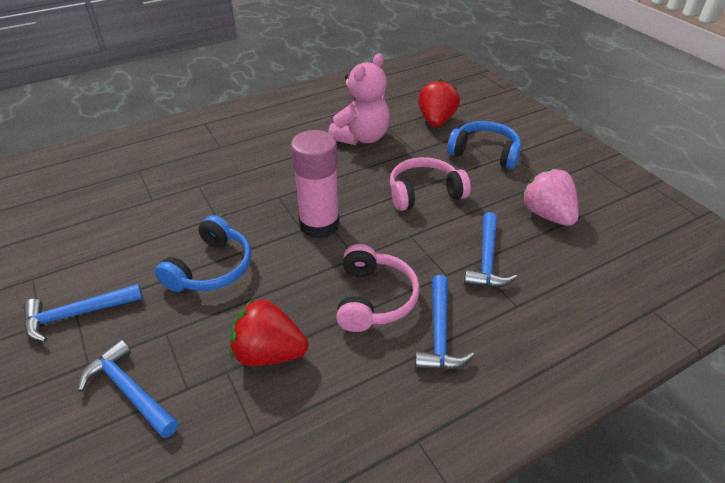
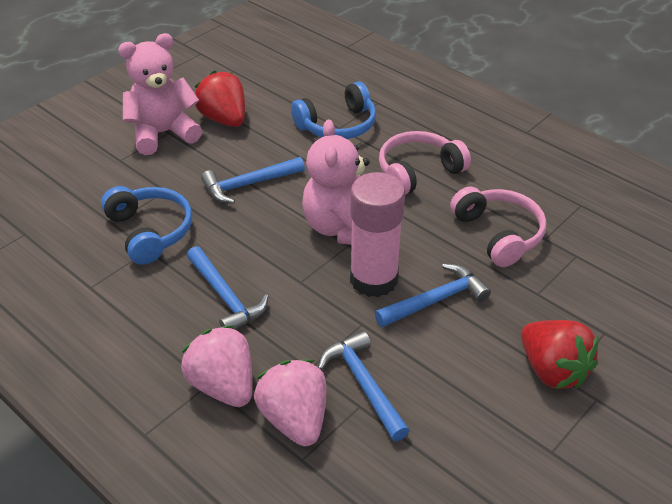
pink strawberry: 1 -> 2
pink teddy bear: 1 -> 2

